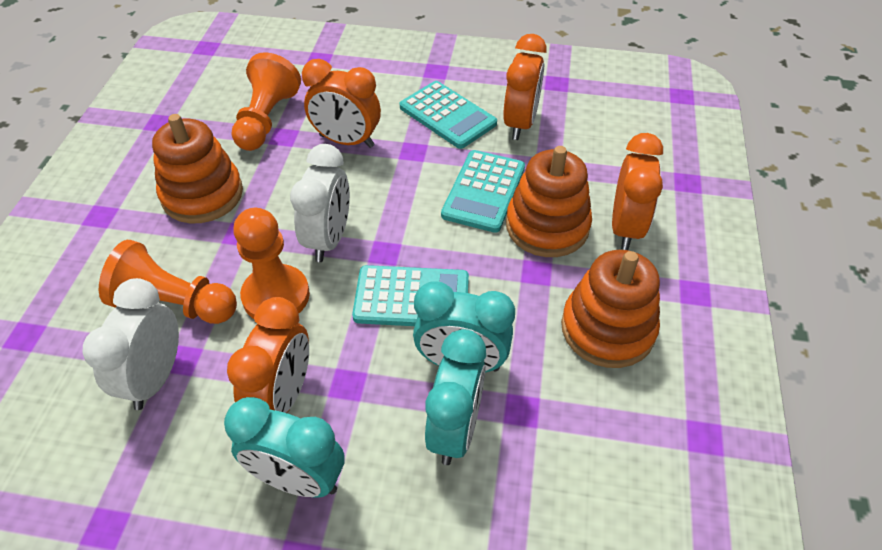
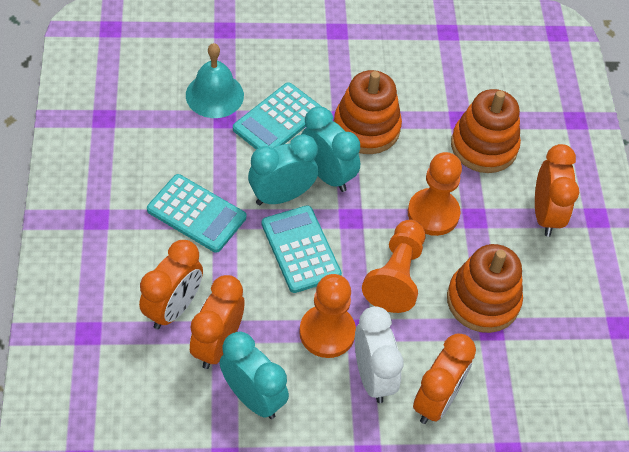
turquoise bell: 0 -> 1
white clock: 2 -> 1

